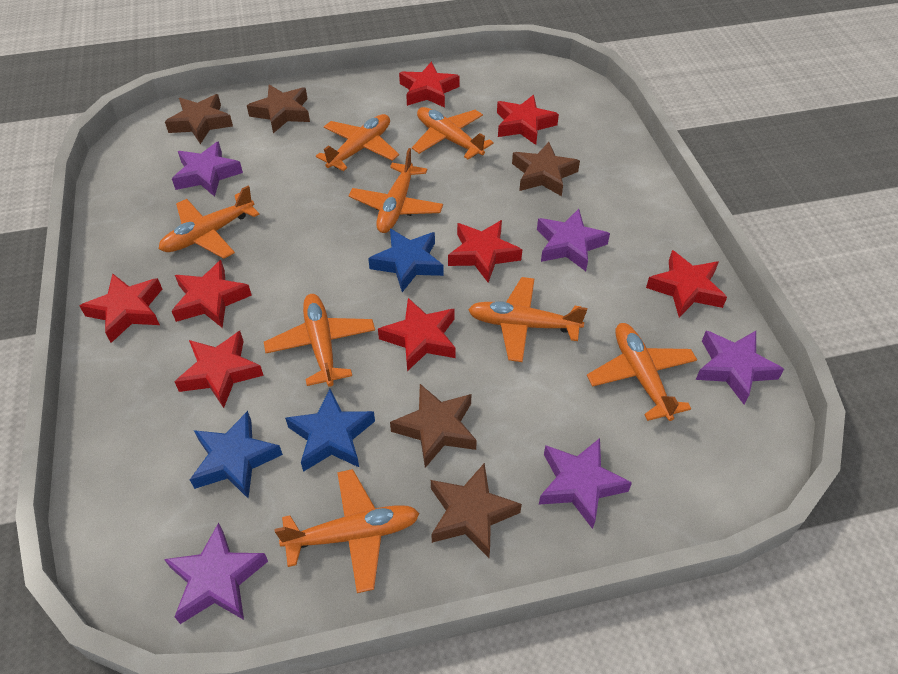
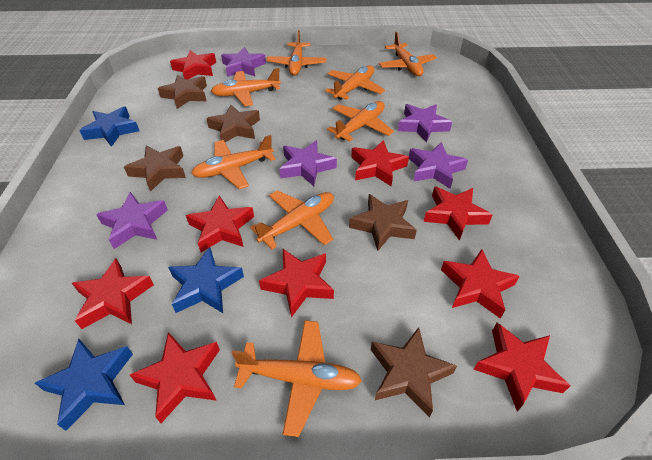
red star: 8 -> 9

